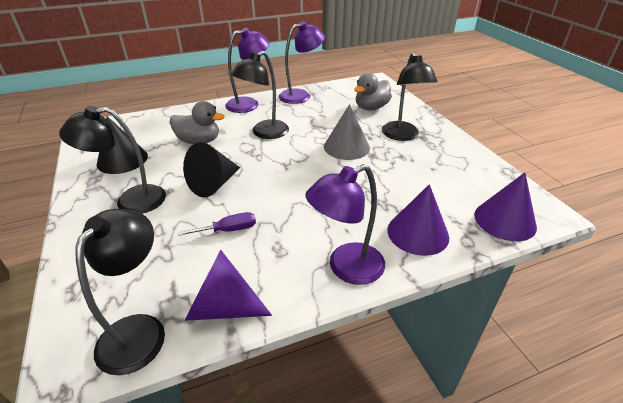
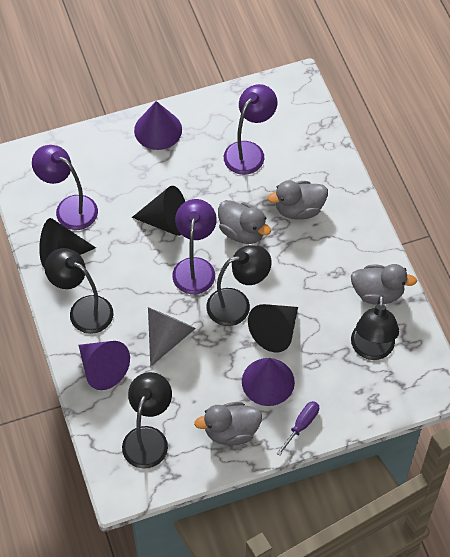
black cone: 2 -> 3
grey duck: 2 -> 4

